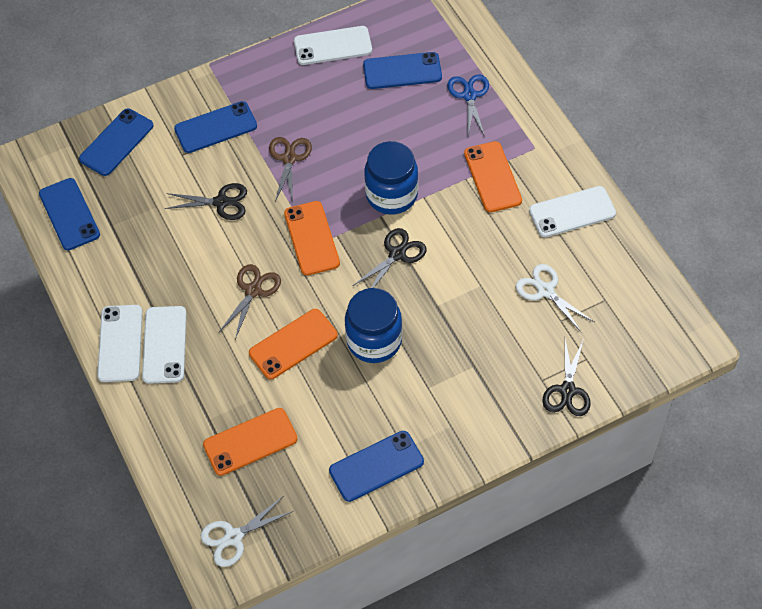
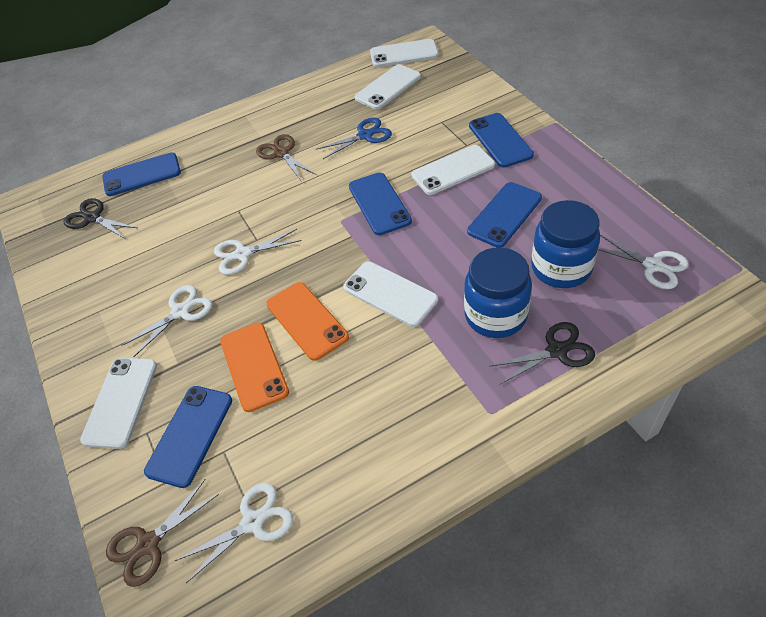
black scissors: 3 -> 2
orange phone: 4 -> 2
white phone: 4 -> 5
white scissors: 2 -> 4

